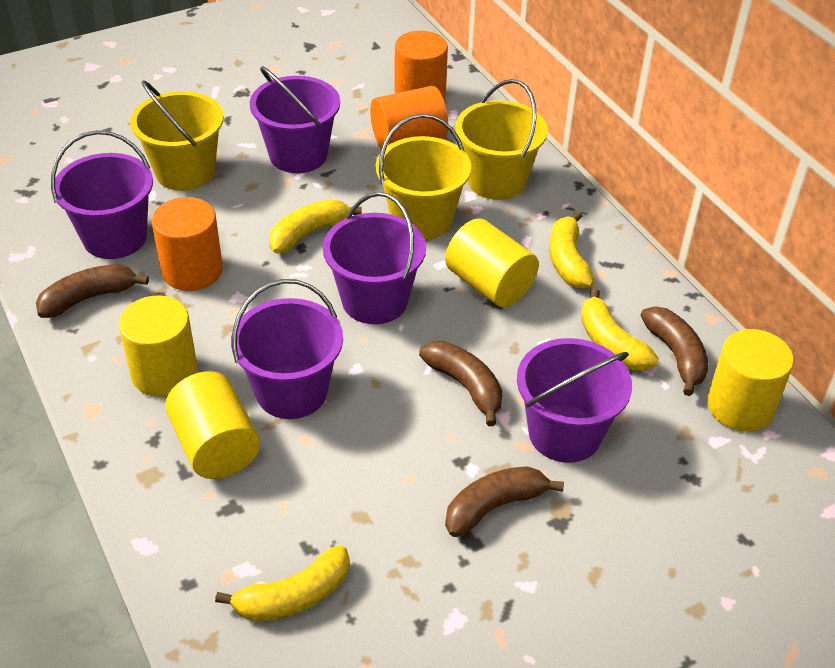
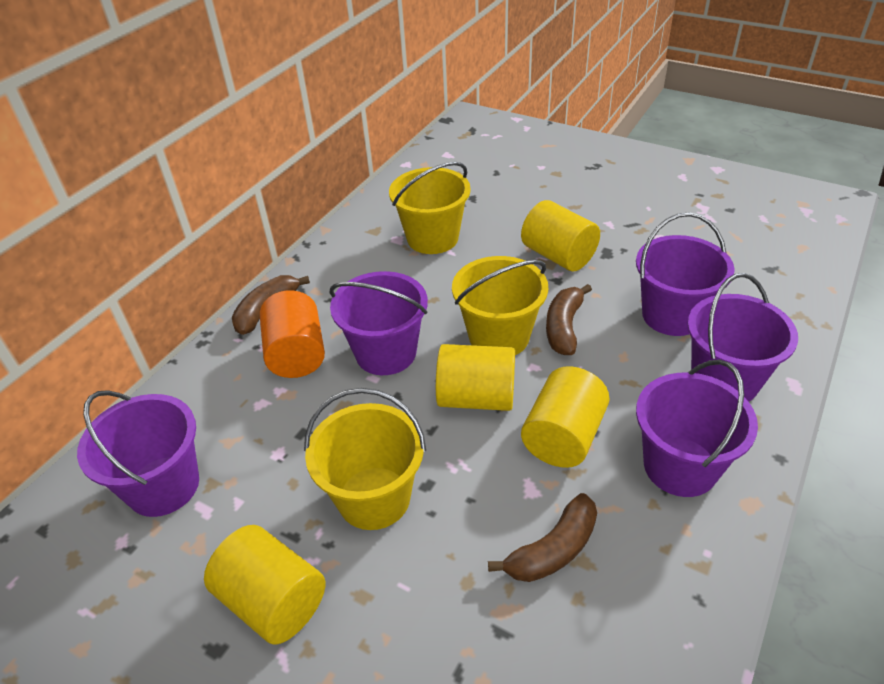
brown banana: 4 -> 3
orange cylinder: 3 -> 1
yellow banana: 4 -> 0

